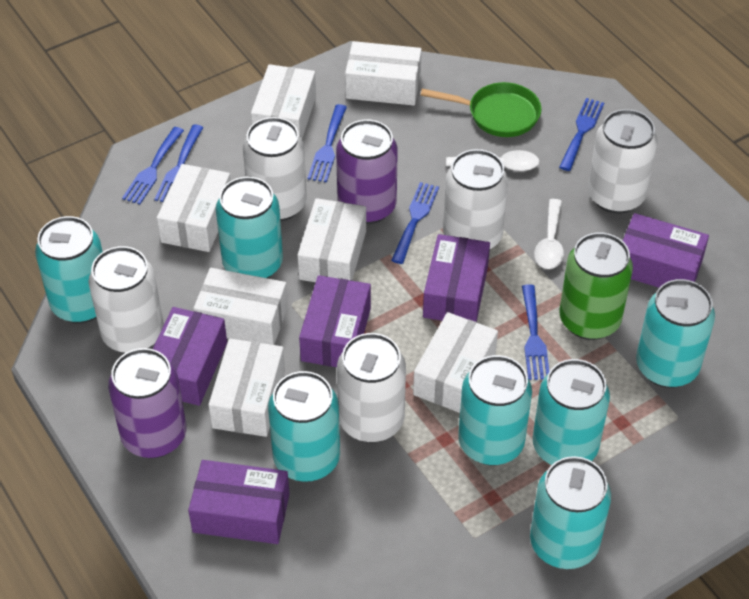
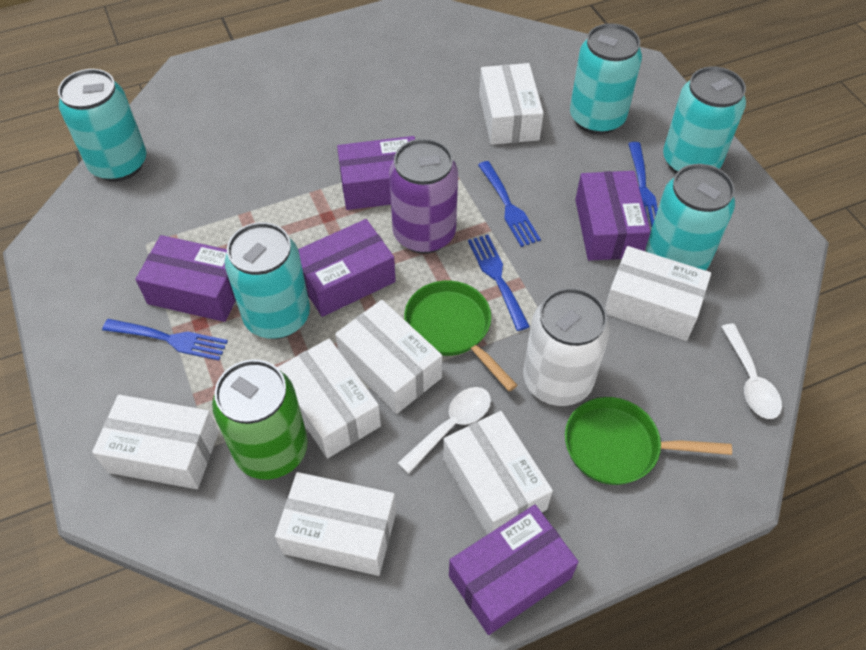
blue fork: 6 -> 4
green pan: 1 -> 2
purple can: 2 -> 1
turquoise can: 7 -> 5
white can: 5 -> 1

